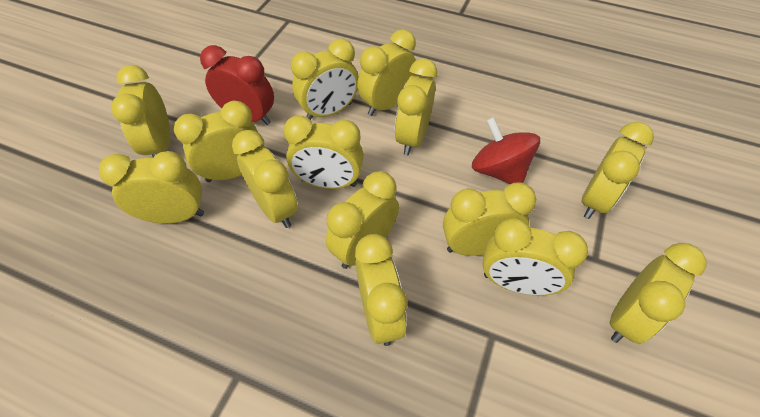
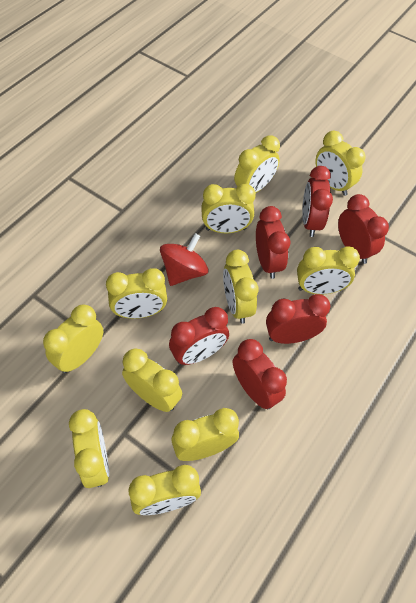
red clock: 1 -> 6
yellow clock: 14 -> 11

